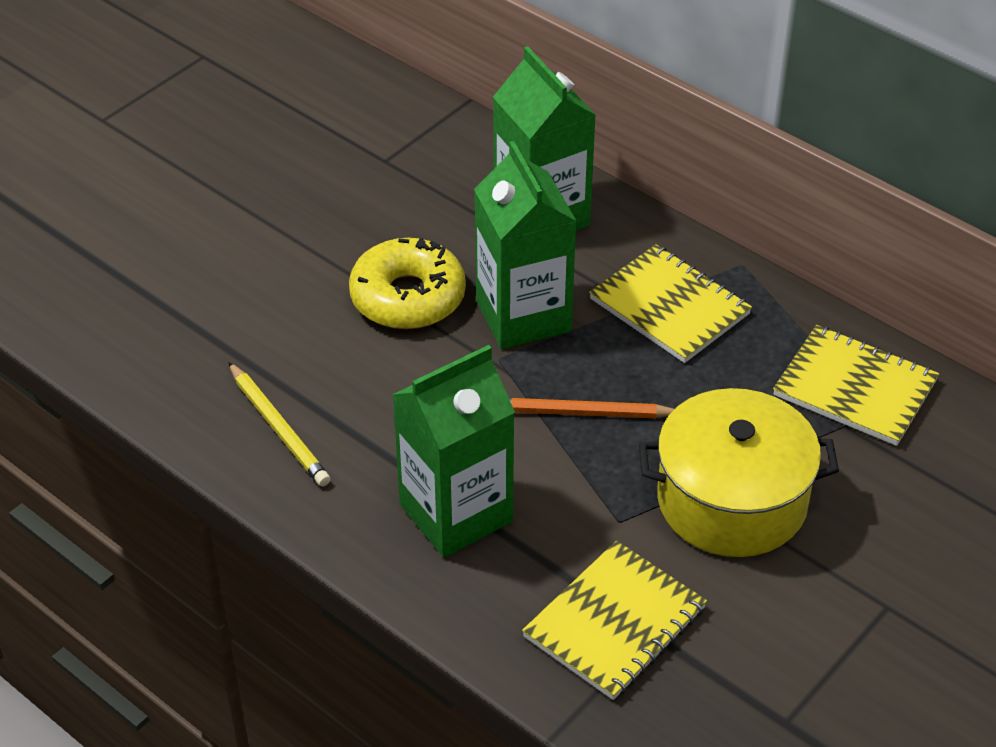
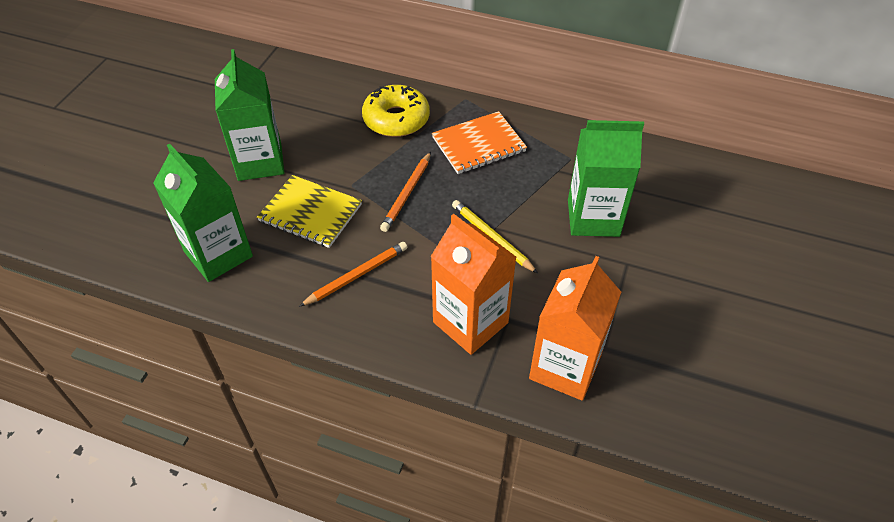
orange carton: 0 -> 2
orange notebook: 0 -> 1
orange pencil: 1 -> 2
yellow notebook: 3 -> 1
yellow pot: 1 -> 0

